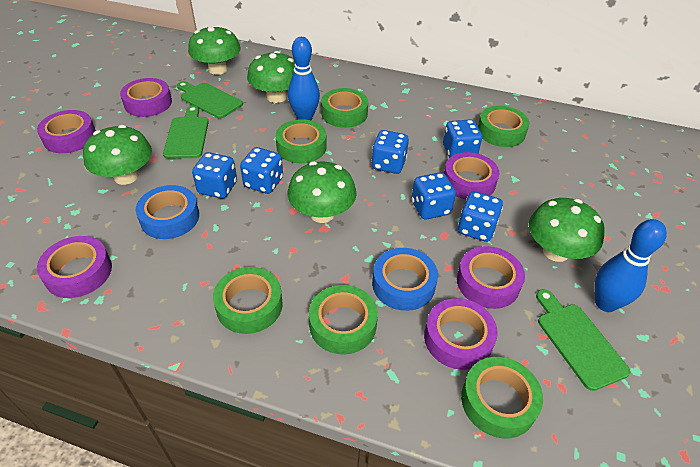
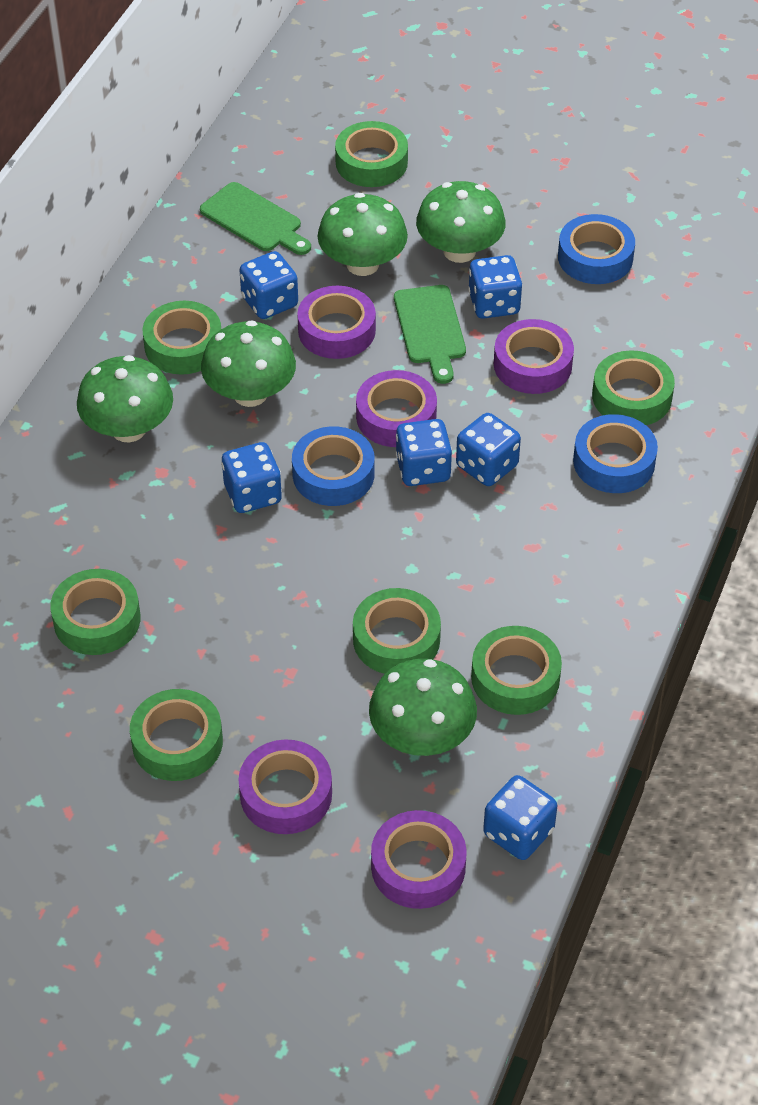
blue bowling pin: 2 -> 0
blue tape: 2 -> 3
green cutting board: 3 -> 2
green tape: 6 -> 7
purple tape: 6 -> 5

